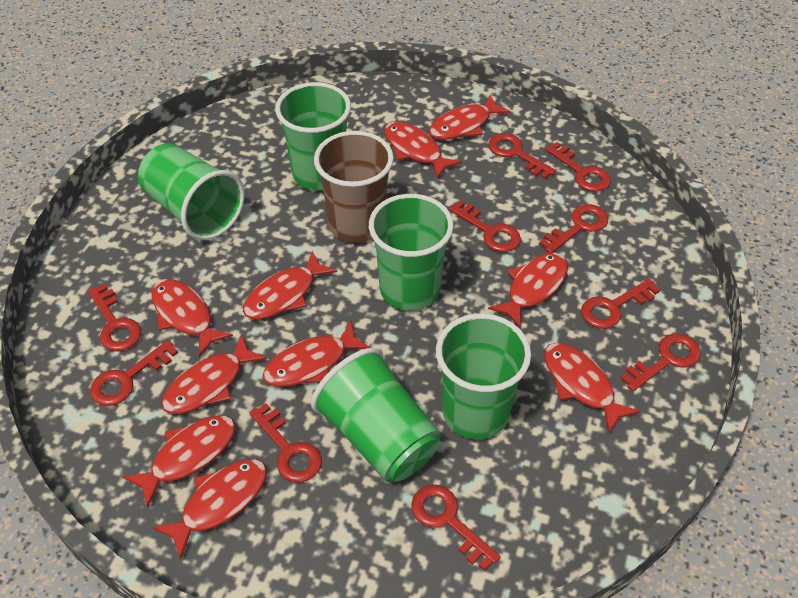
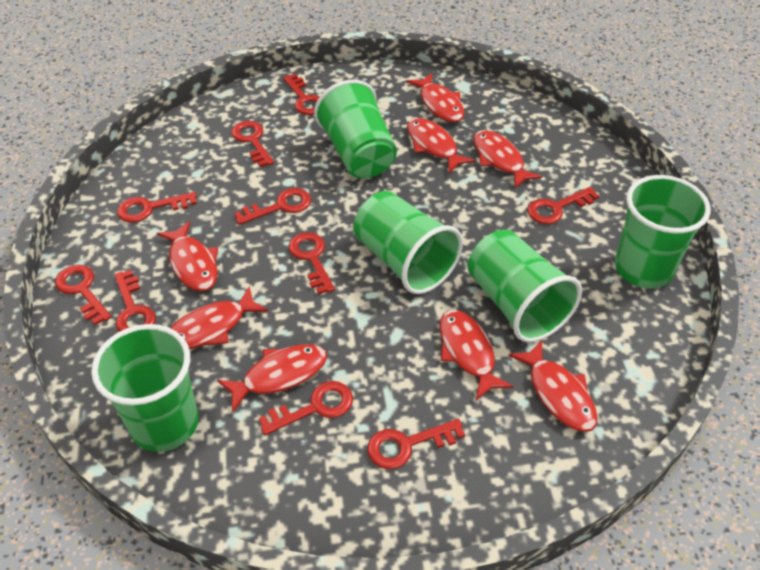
brown cup: 1 -> 0
red fish: 10 -> 8

